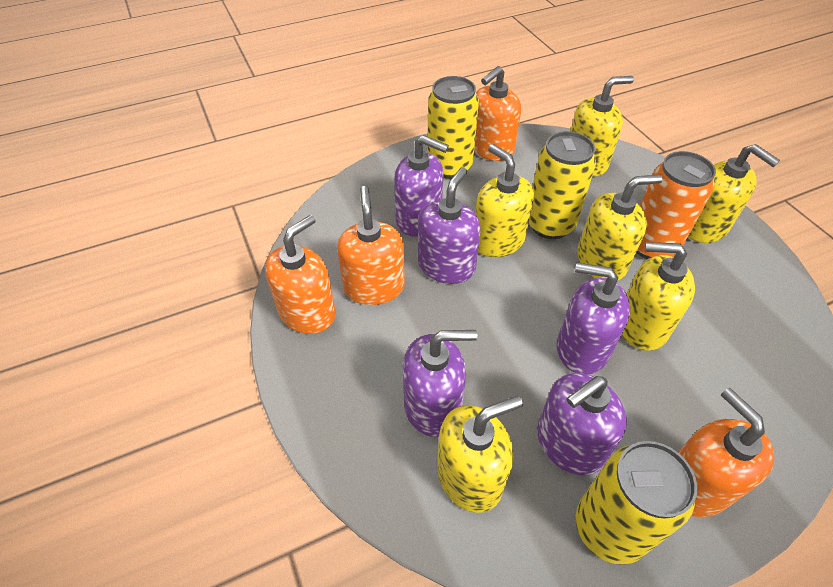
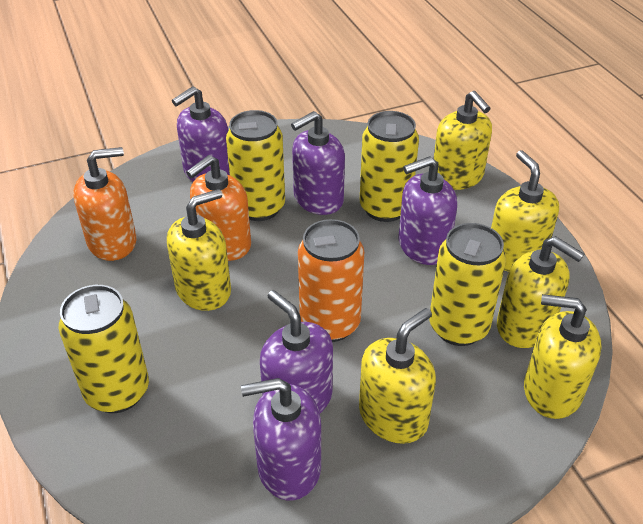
orange soap dispenser: 4 -> 2
yellow can: 3 -> 4

